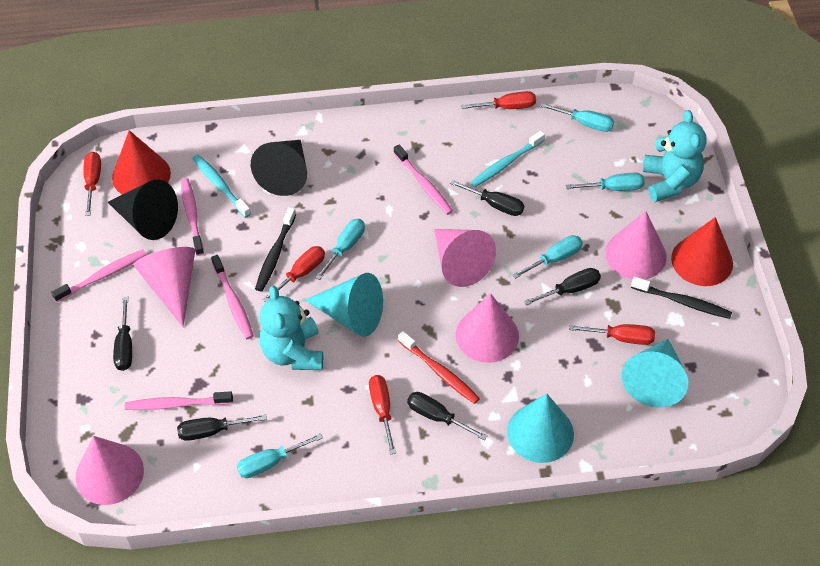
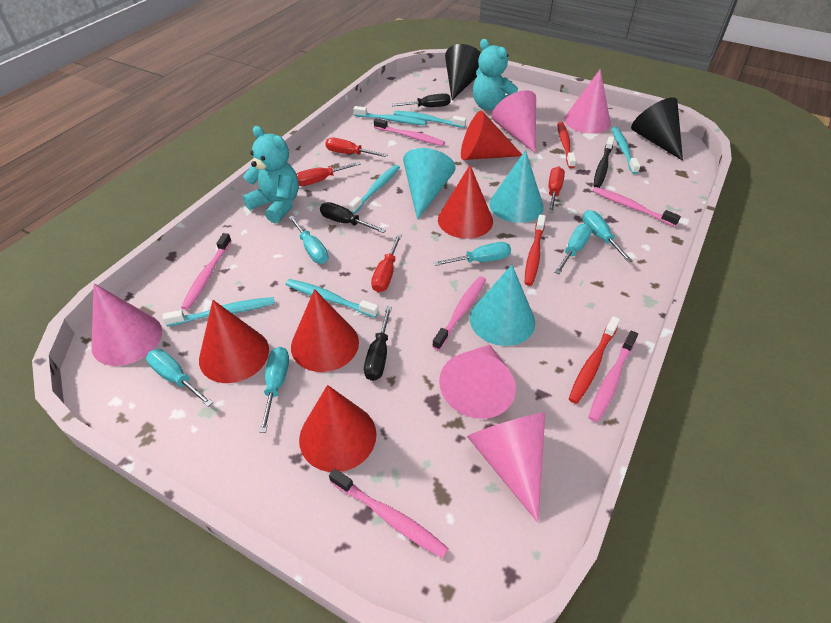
black screwdriver: 5 -> 3
black toothbrush: 2 -> 1
pink toothbrush: 5 -> 6
red cone: 2 -> 5
red screwdriver: 5 -> 4
red toothbrush: 1 -> 3
turquoise screwdriver: 5 -> 6
turquoise toothbrush: 2 -> 6

